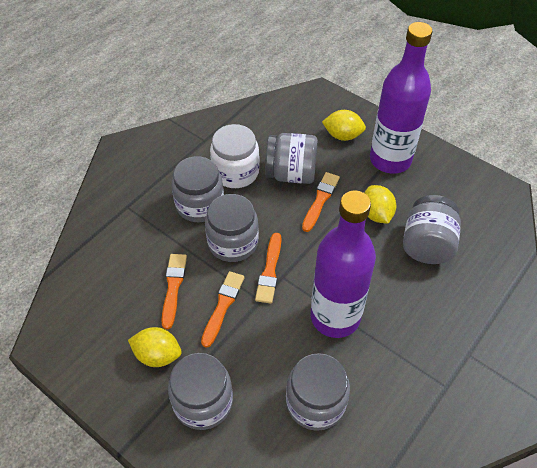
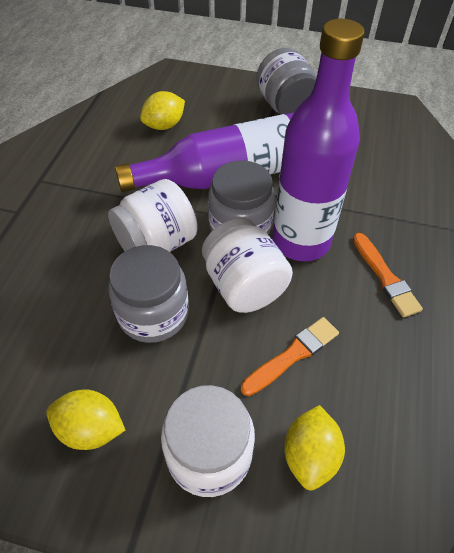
grey jar: 6 -> 3
orange brush: 4 -> 2
white jar: 1 -> 3

